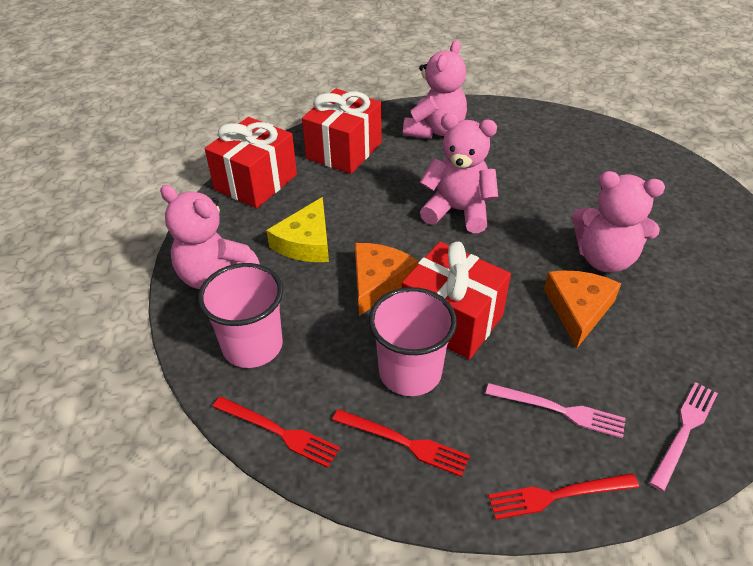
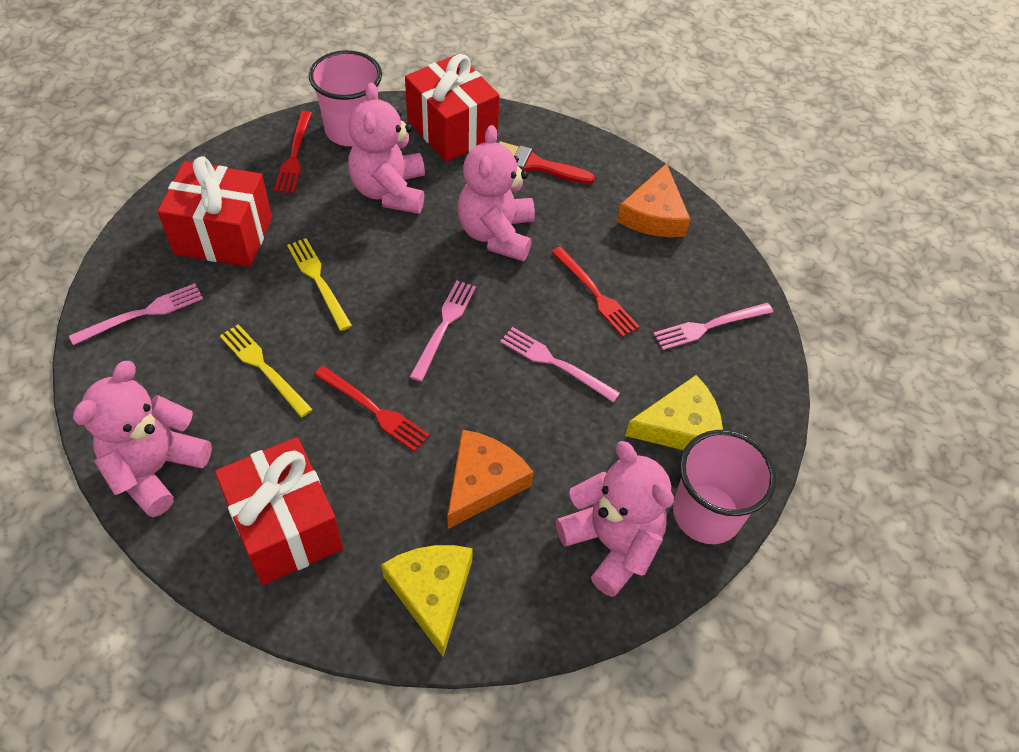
pink fork: 2 -> 4
red brush: 0 -> 1
yellow cheese: 1 -> 2
yellow fork: 0 -> 2

